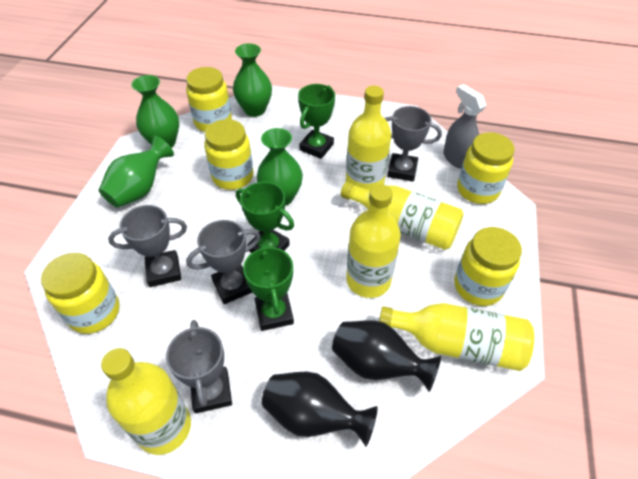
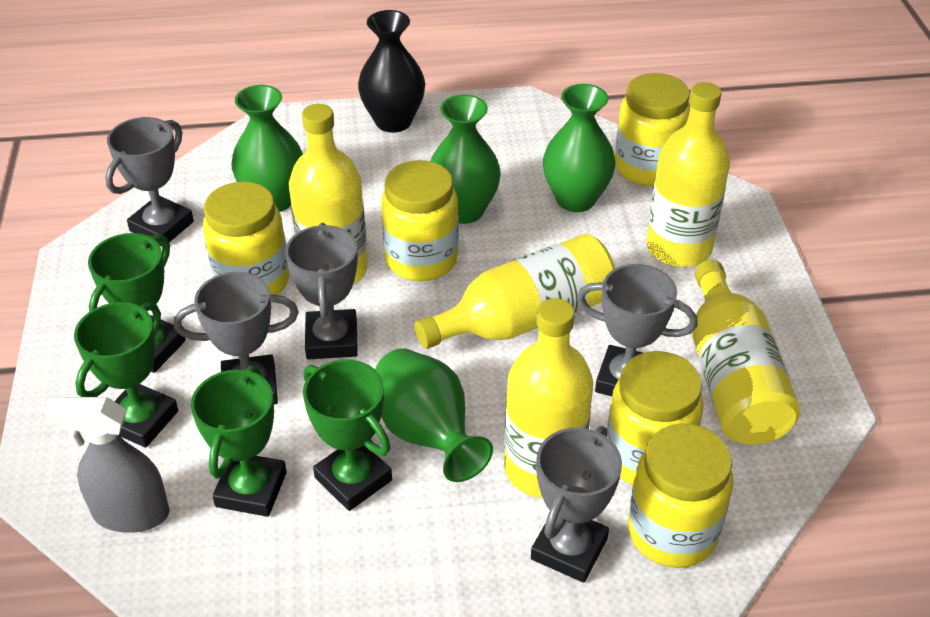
black vase: 2 -> 1
green trophy: 3 -> 4
grey trophy: 4 -> 5

